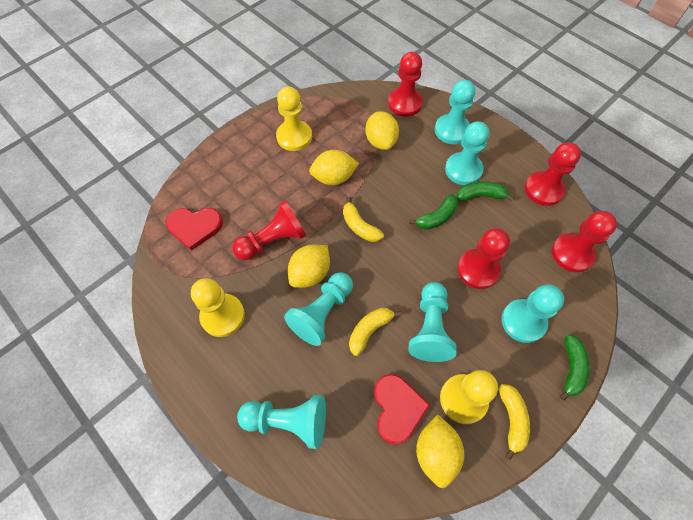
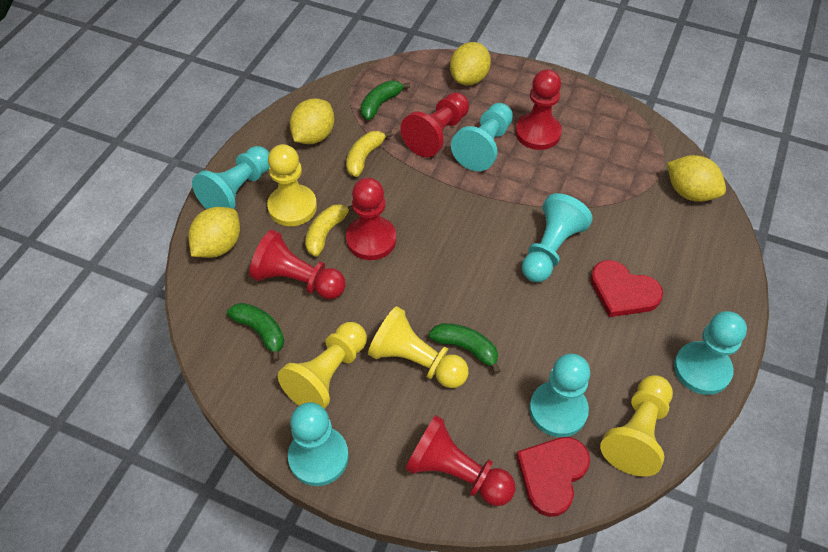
yellow banana: 3 -> 2
yellow pawn: 3 -> 4

